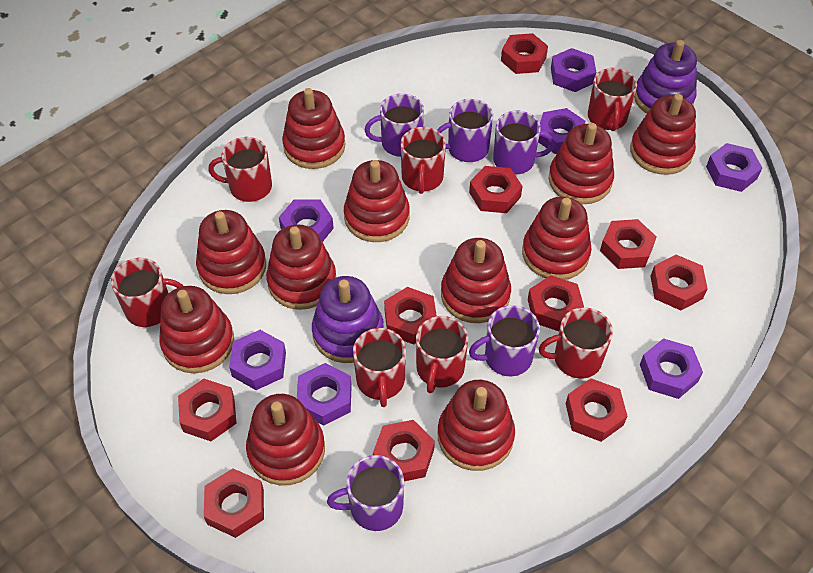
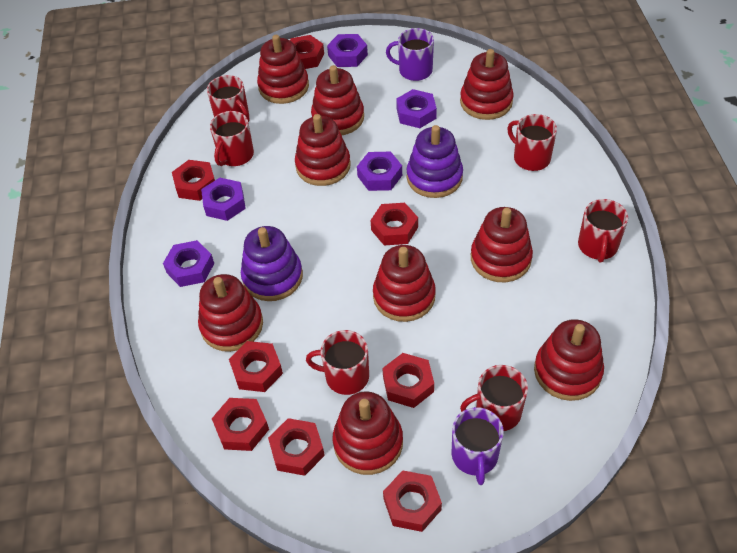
purple mug: 5 -> 2
purple nut: 7 -> 5
red mug: 7 -> 6
red nut: 10 -> 8
red stacking toy: 11 -> 9

